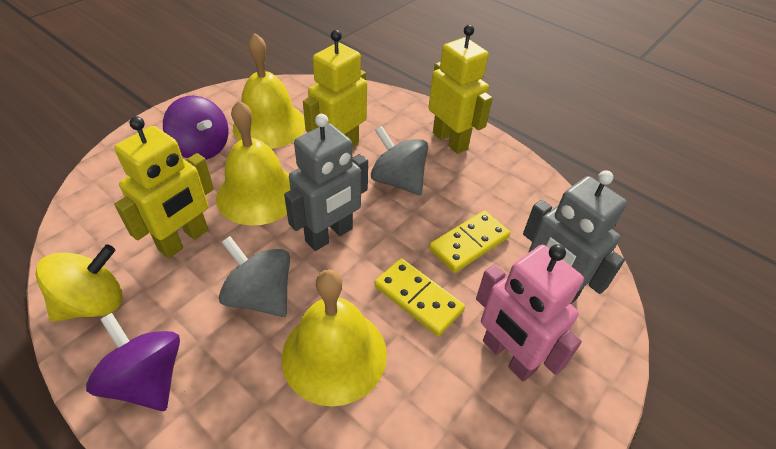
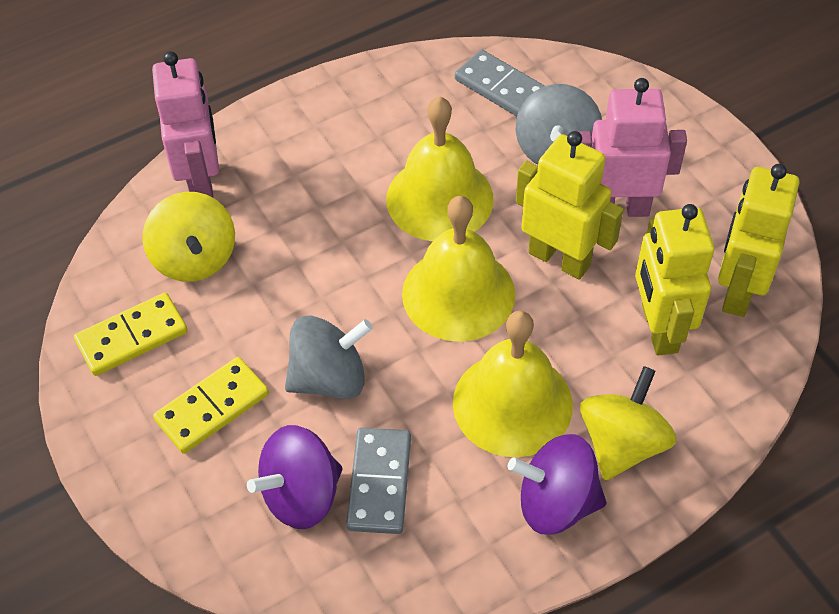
grey domino: 0 -> 2
grey robot: 2 -> 0
pink robot: 1 -> 2
yellow spinning top: 1 -> 2

